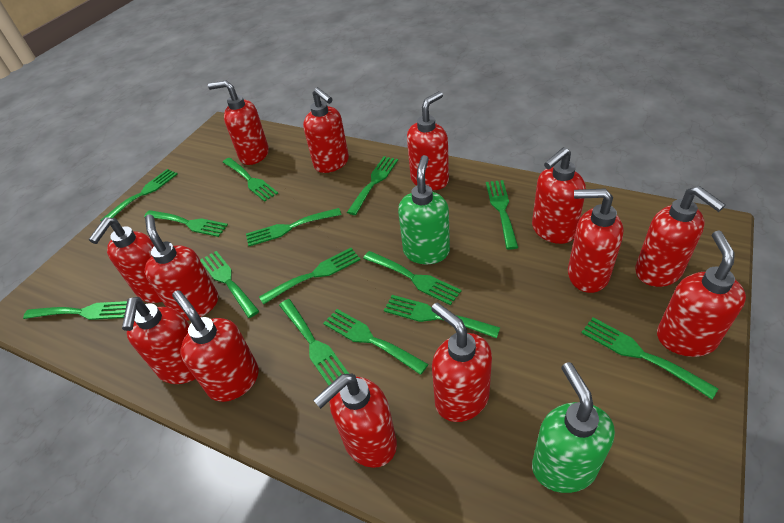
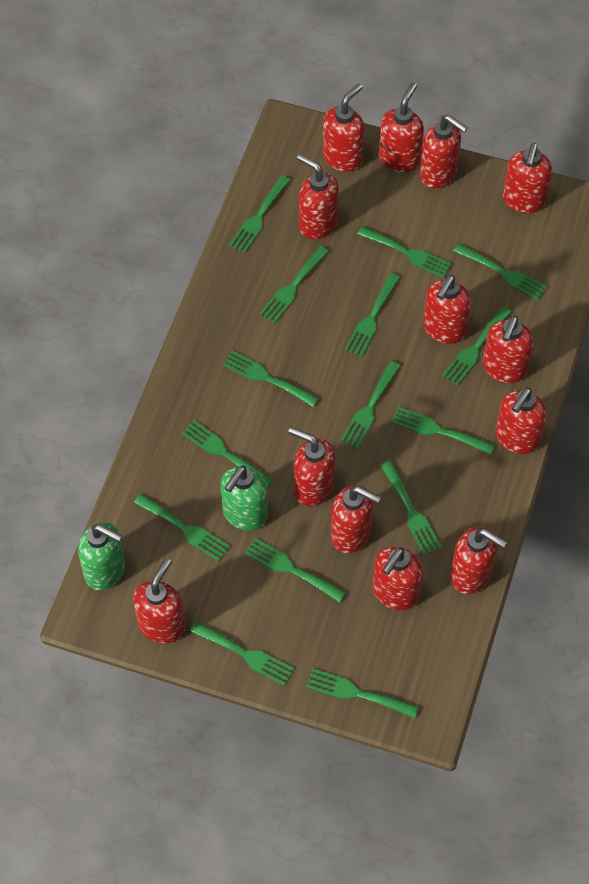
green fork: 14 -> 15

